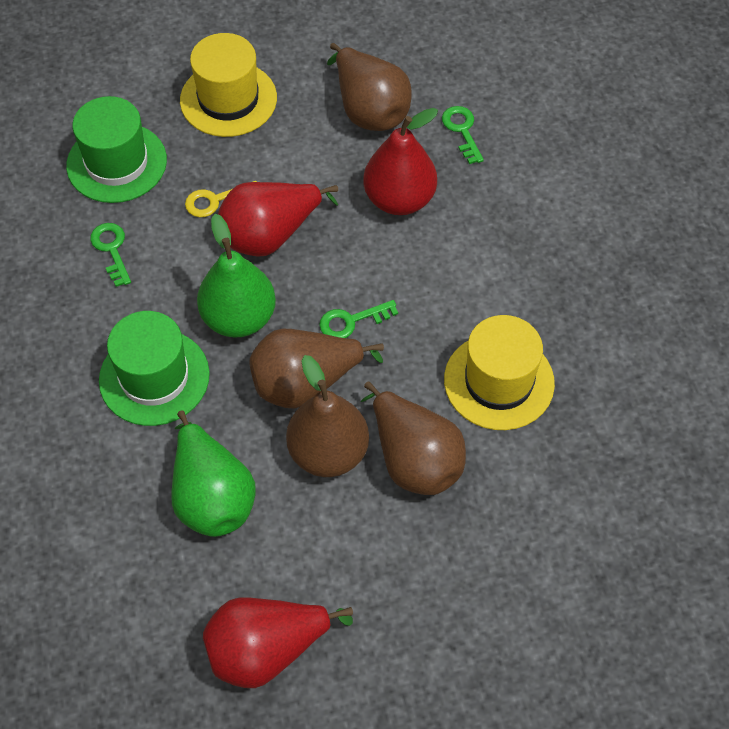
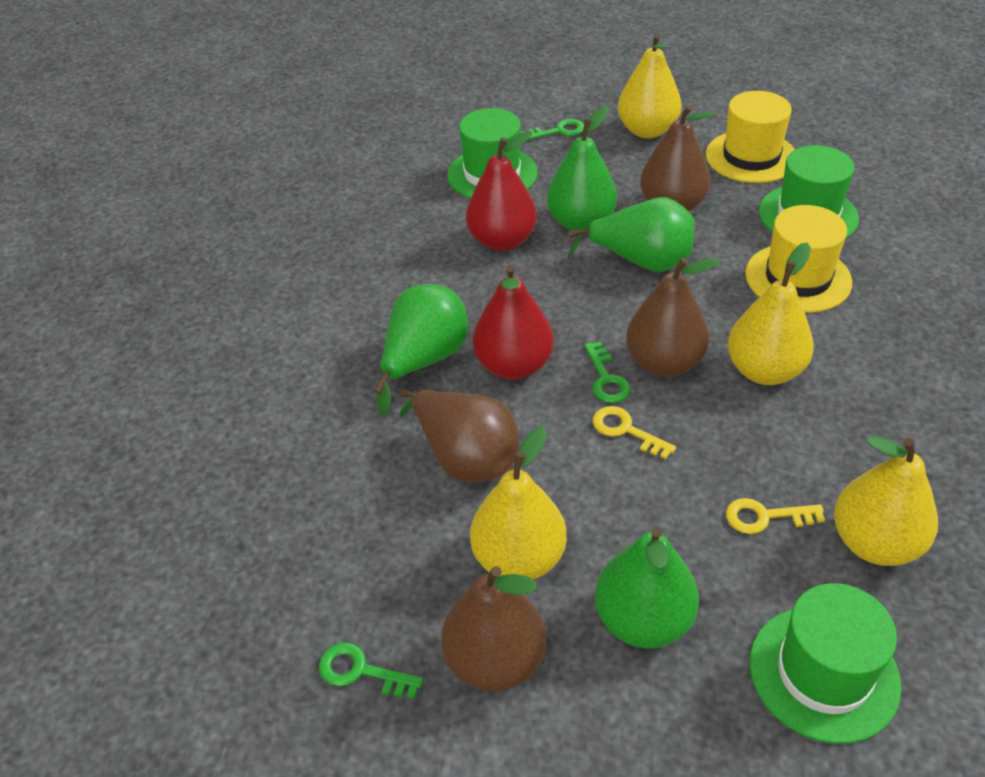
green hat: 2 -> 3
green pear: 2 -> 4
red pear: 3 -> 2
yellow key: 1 -> 2
yellow pear: 0 -> 4

